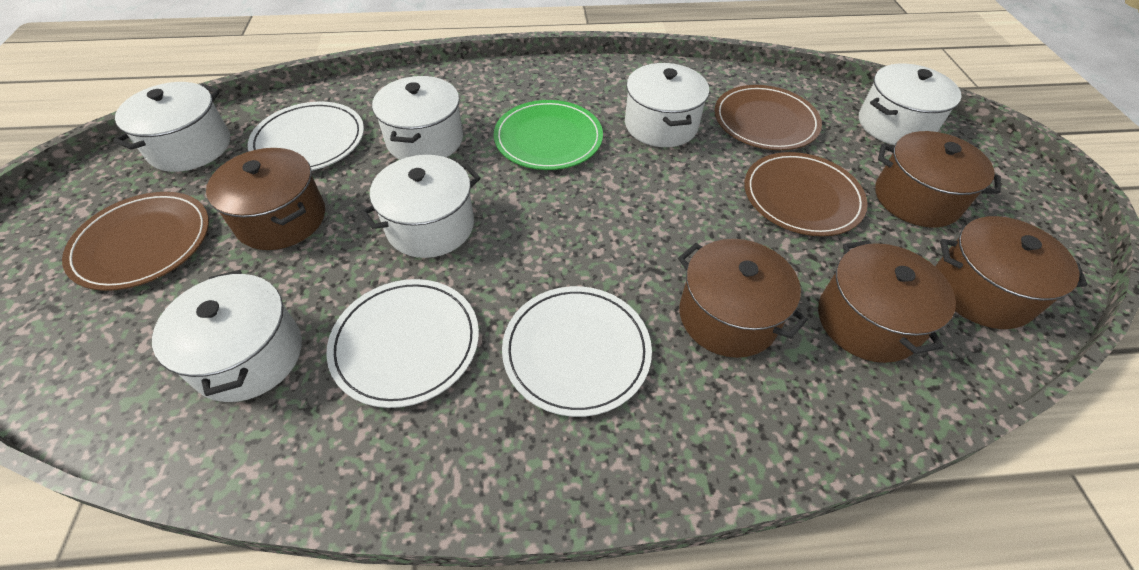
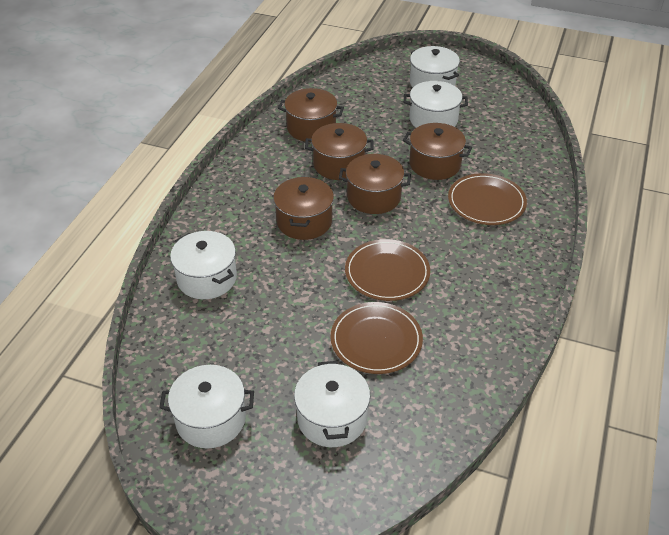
green plate: 1 -> 0
white plate: 3 -> 0
white pot: 6 -> 5

